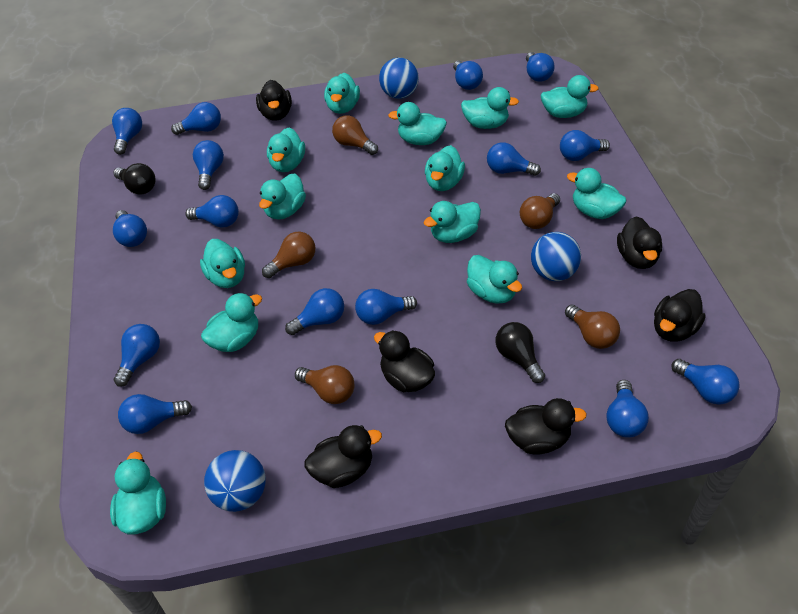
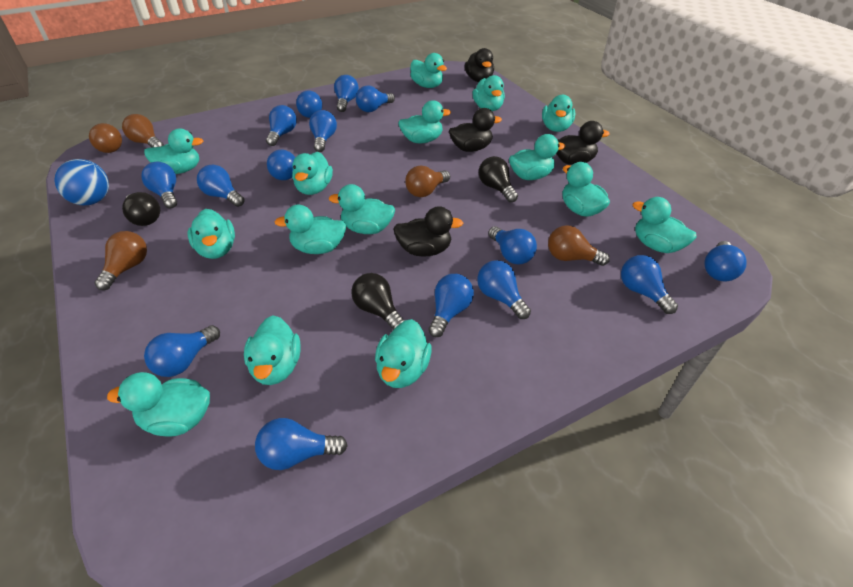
black duck: 6 -> 4
black light bulb: 2 -> 3
blue ball: 3 -> 1
turquoise duck: 13 -> 15

